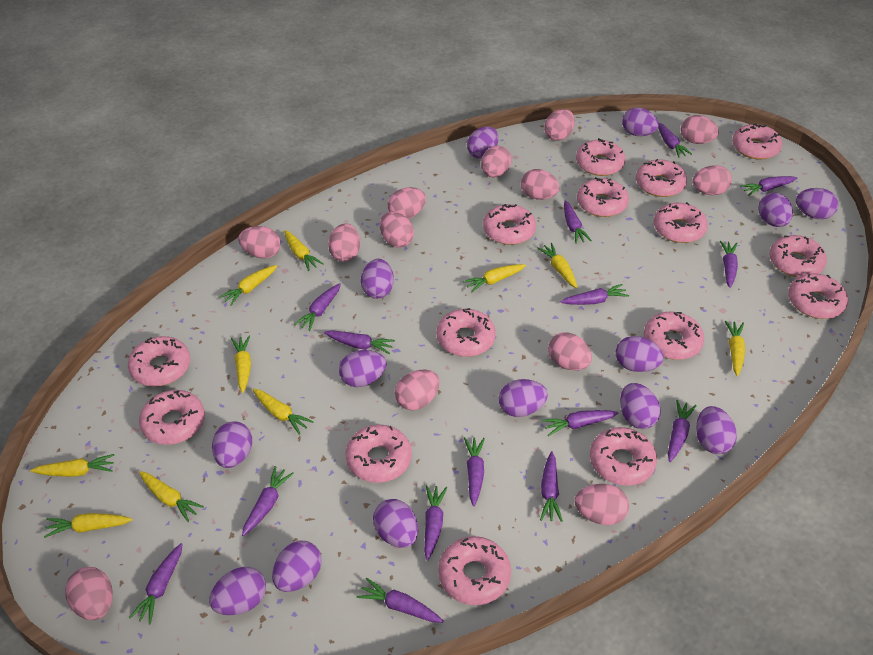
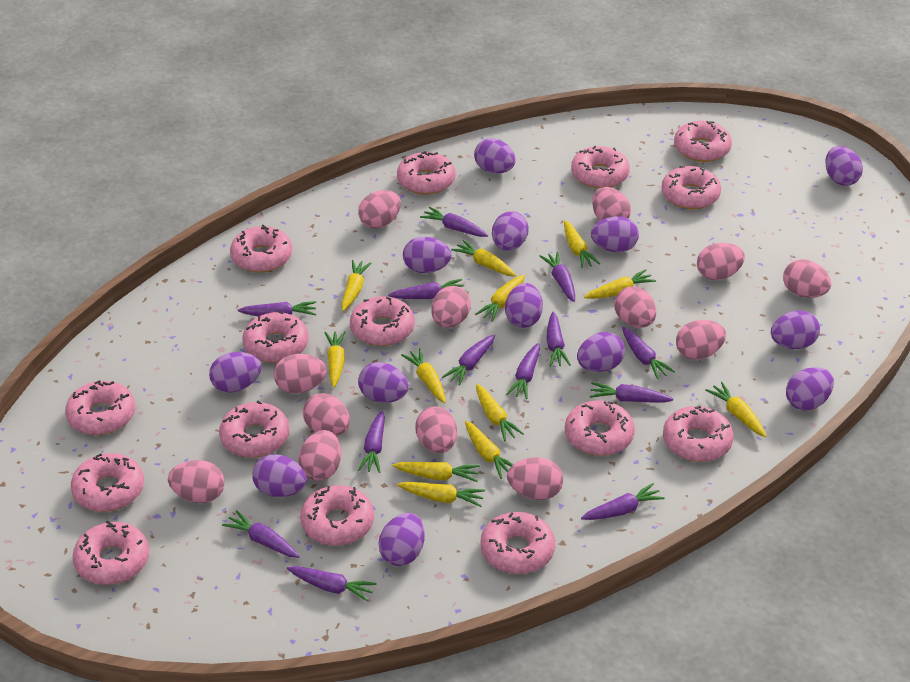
purple carrot: 15 -> 13
purple egg: 14 -> 13
yellow carrot: 10 -> 12

